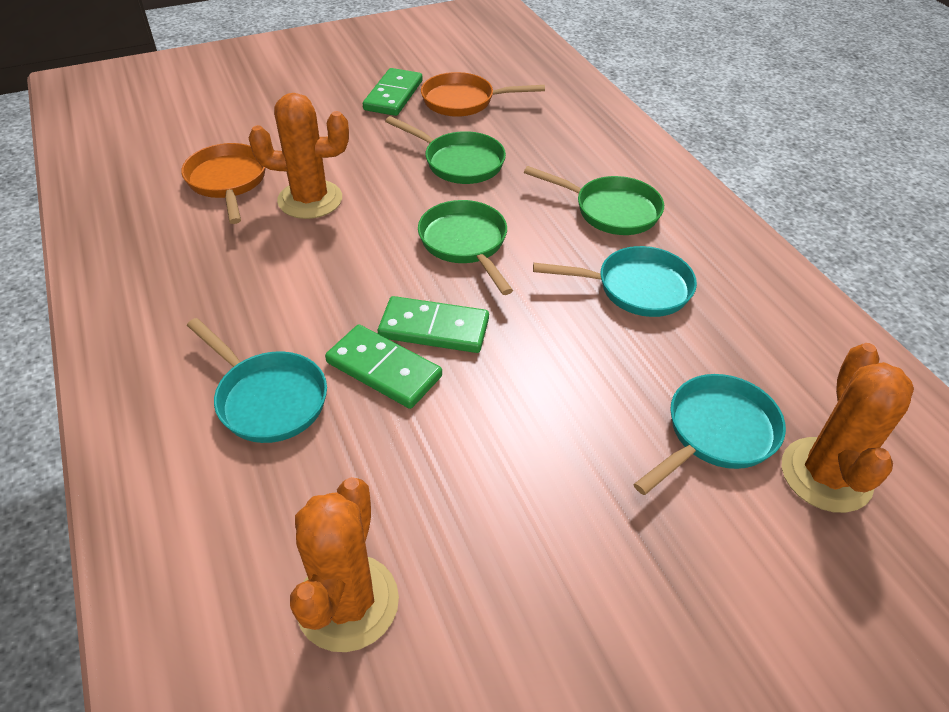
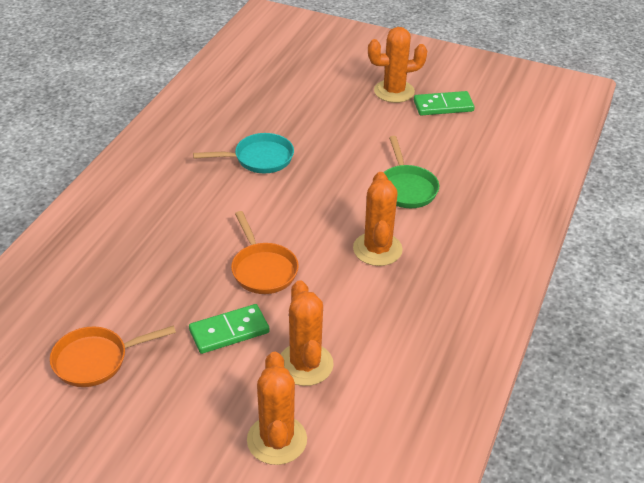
green domino: 3 -> 2
green pan: 3 -> 1
orange cactus: 3 -> 4
turquoise pan: 3 -> 1

